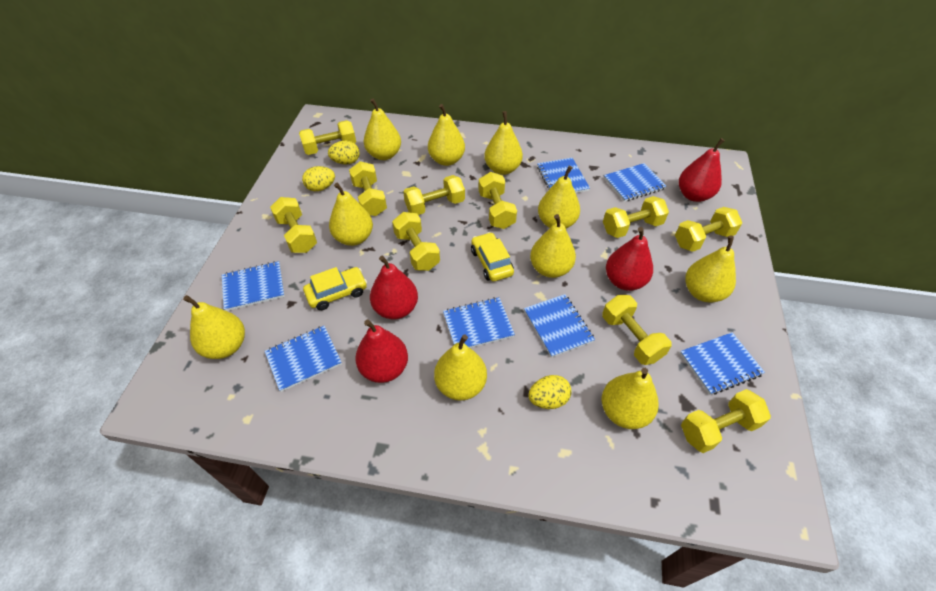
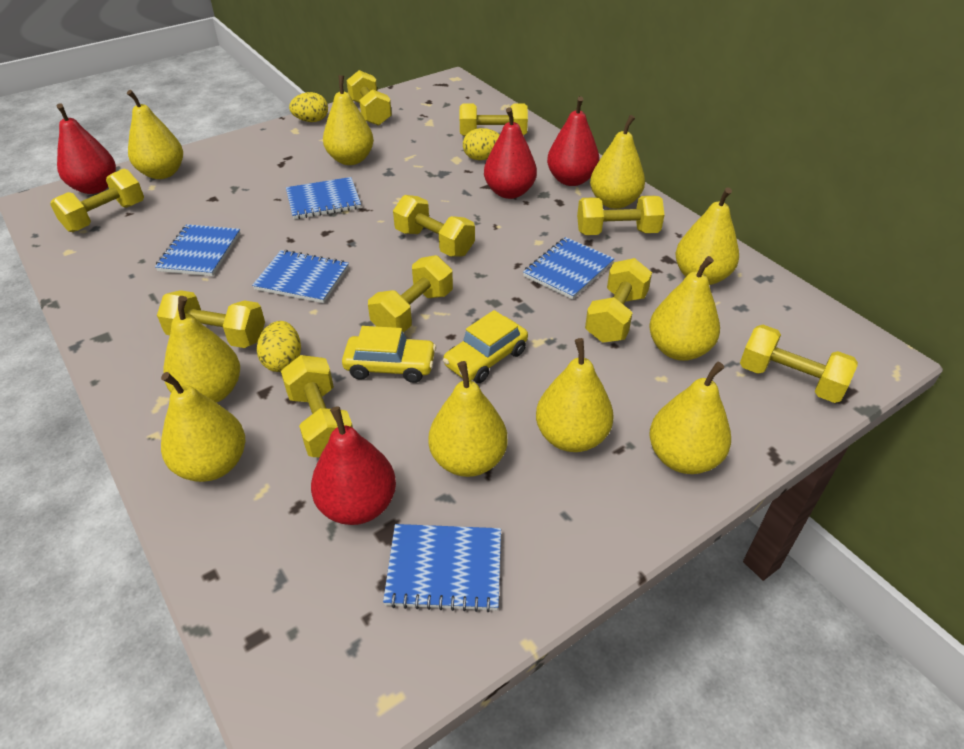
blue notebook: 7 -> 5

